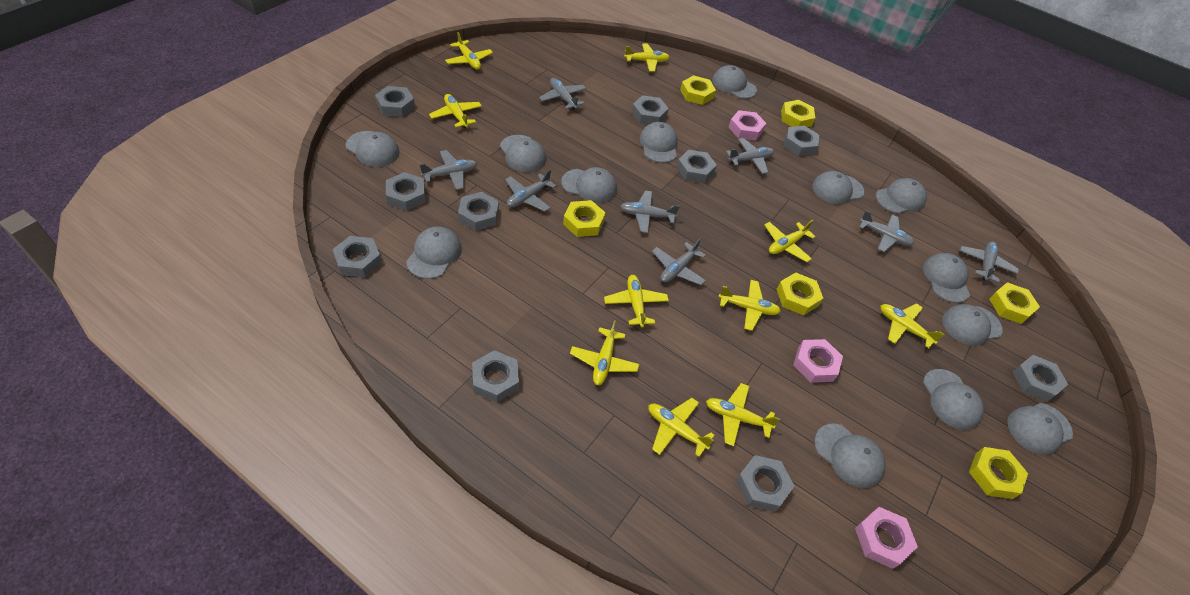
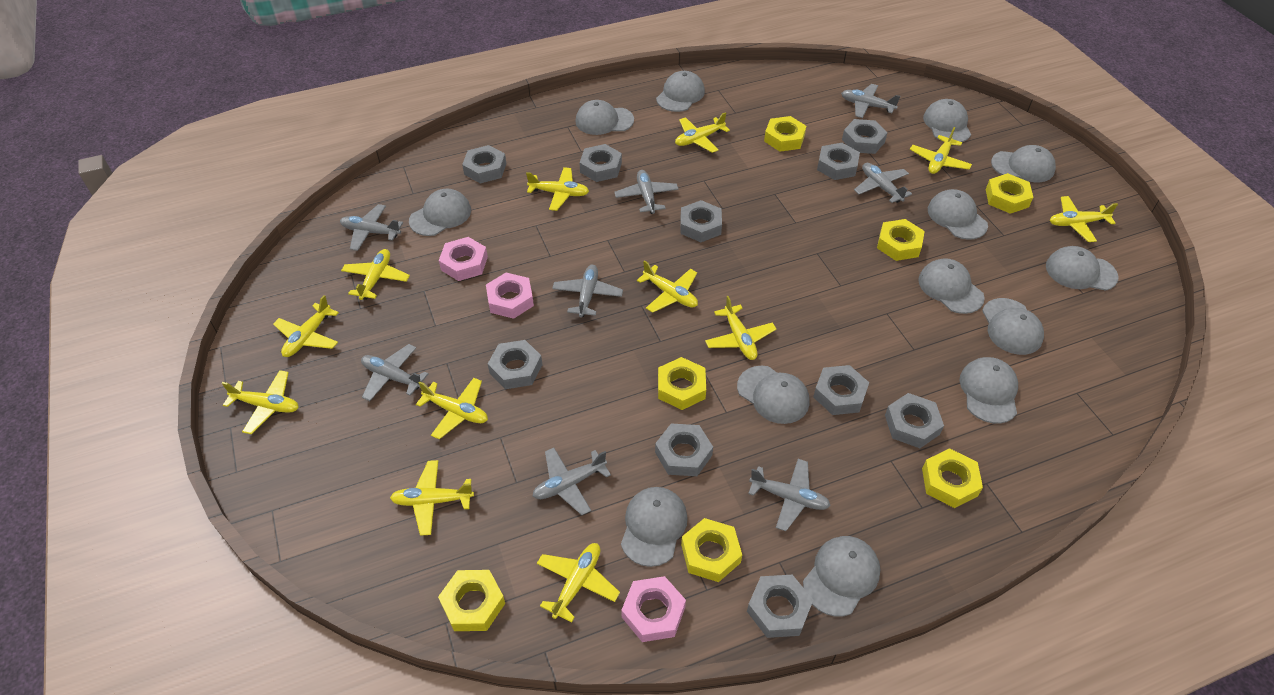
yellow nut: 6 -> 7
yellow plane: 10 -> 12

